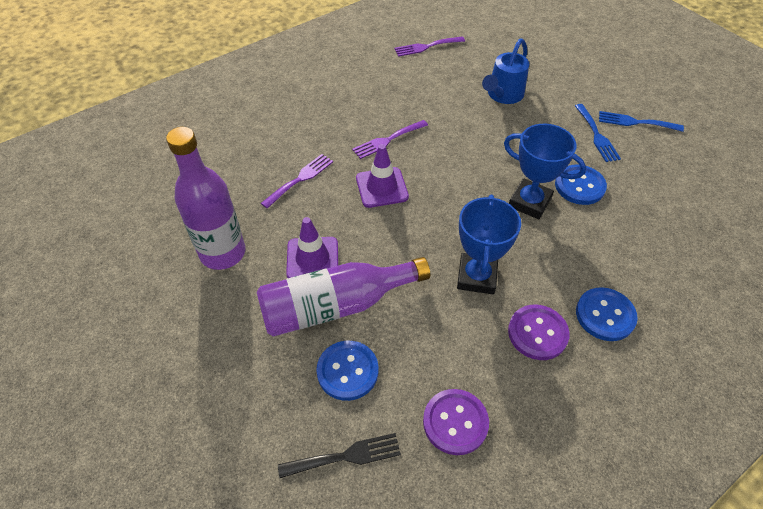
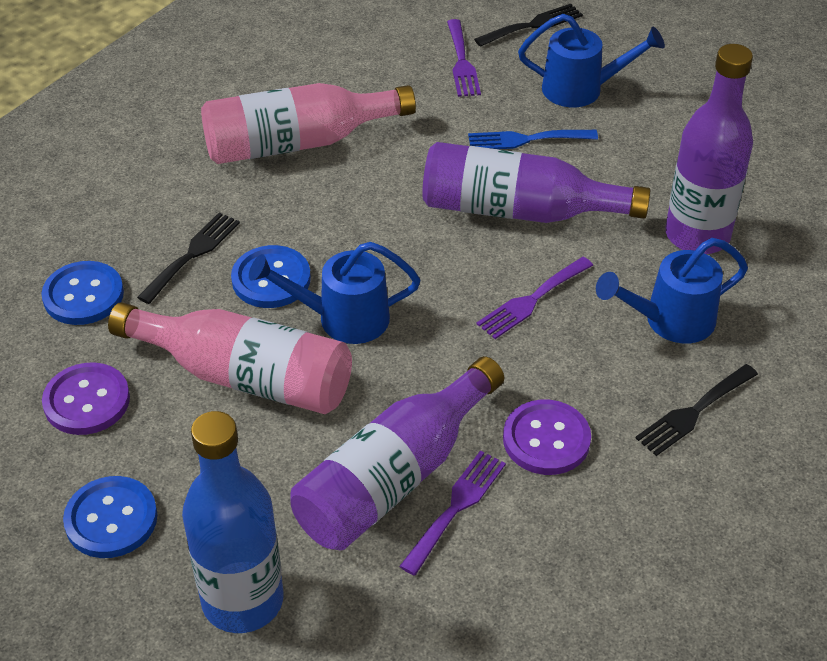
black fork: 1 -> 3
blue bottle: 0 -> 1
blue fork: 2 -> 1
blue trophy: 2 -> 0
blue watering can: 1 -> 3
pink bottle: 0 -> 2
purple bottle: 2 -> 3
purple traffic cone: 2 -> 0

